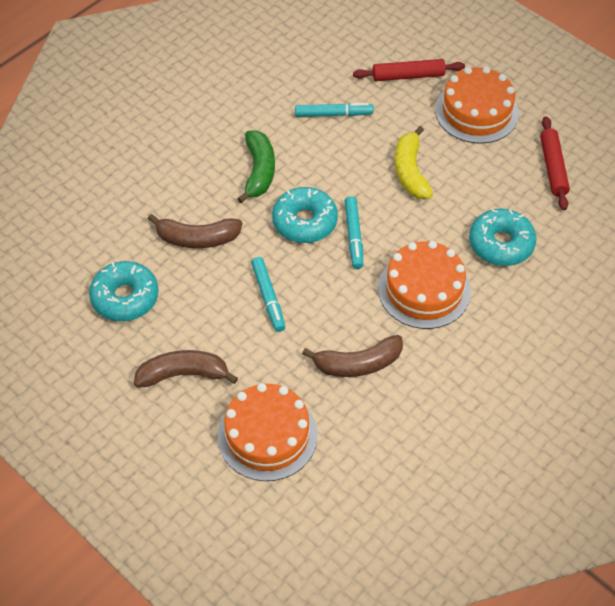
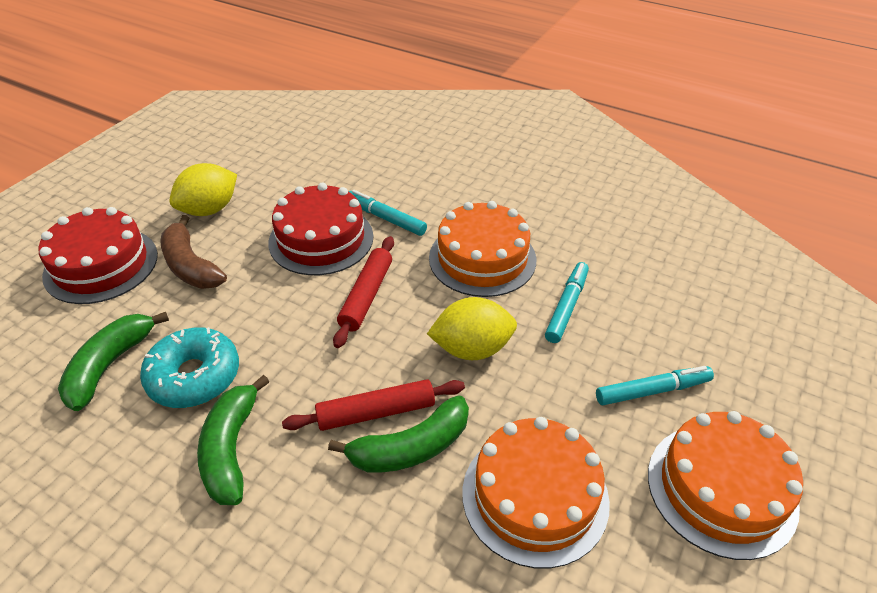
brown banana: 3 -> 1
green banana: 1 -> 3
red cake: 0 -> 2
turquoise donut: 3 -> 1
yellow banana: 1 -> 0
yellow lemon: 0 -> 2

